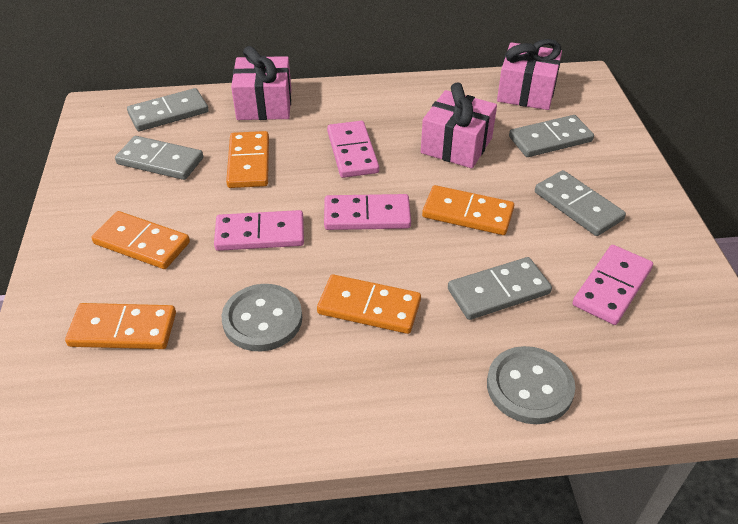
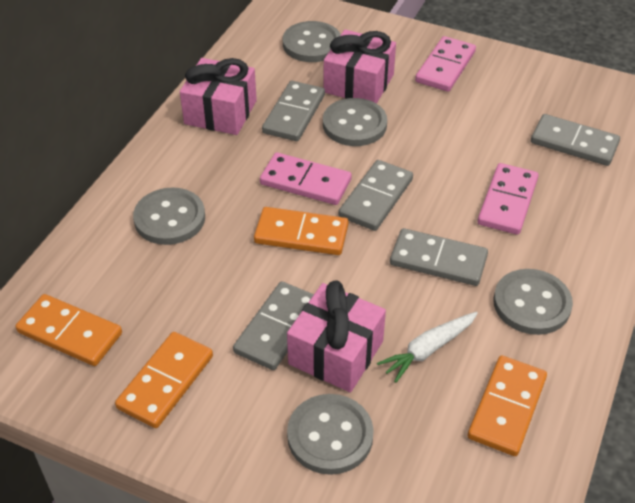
grey button: 2 -> 5
orange domino: 5 -> 4
pink domino: 4 -> 3
white carrot: 0 -> 1

